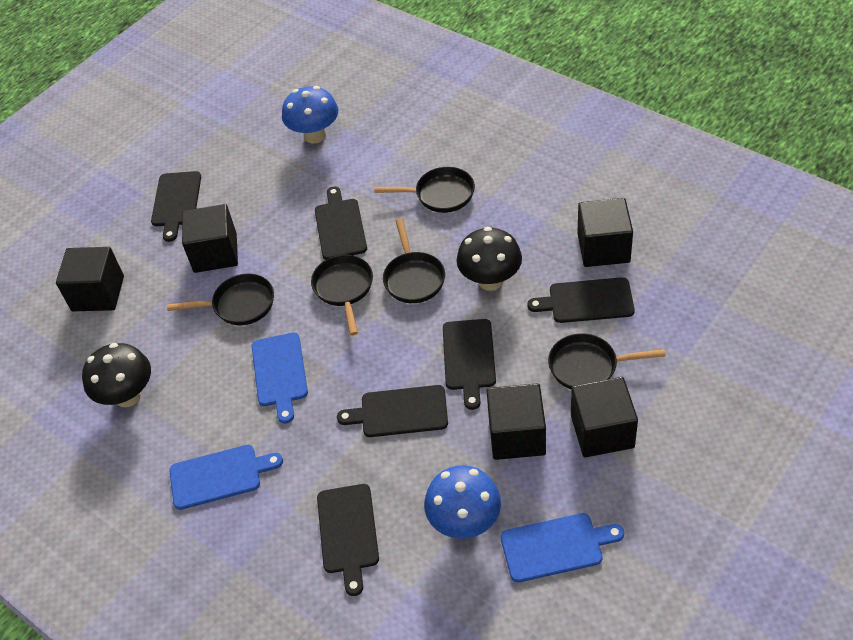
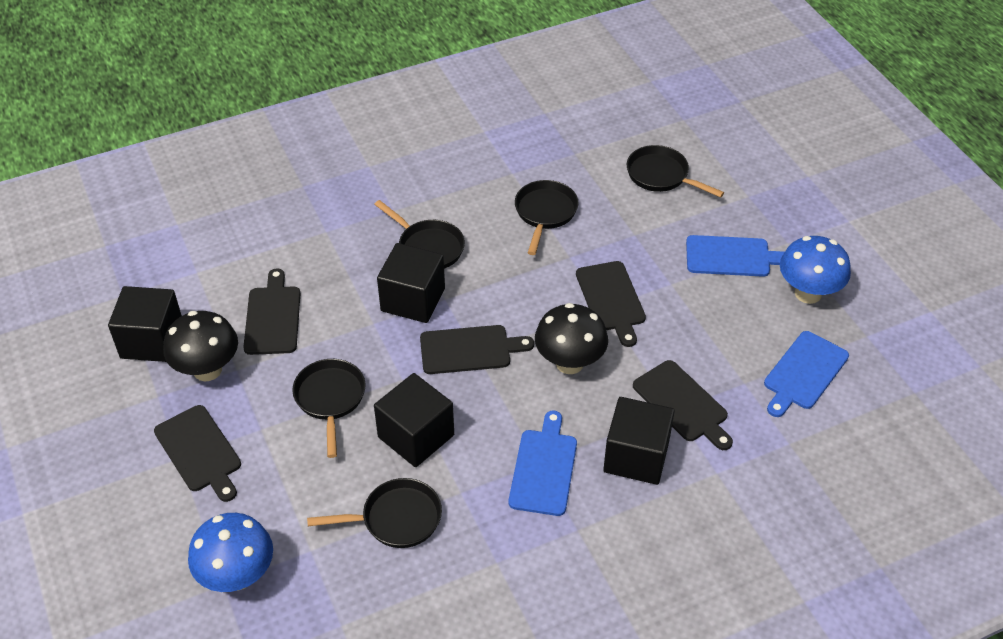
black cube: 5 -> 4
black cutting board: 6 -> 5

